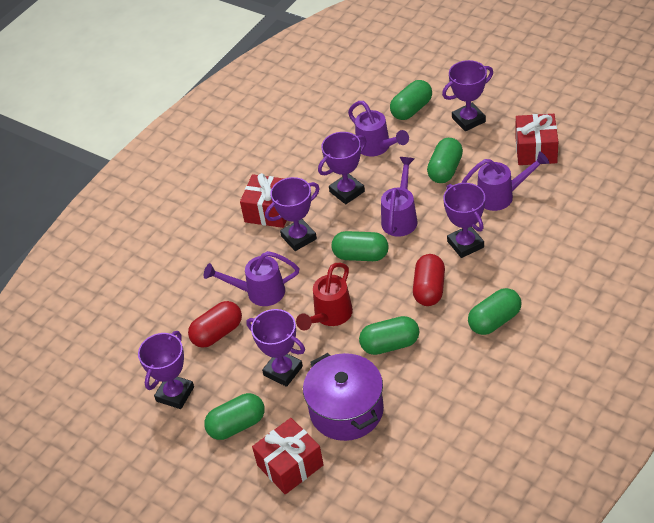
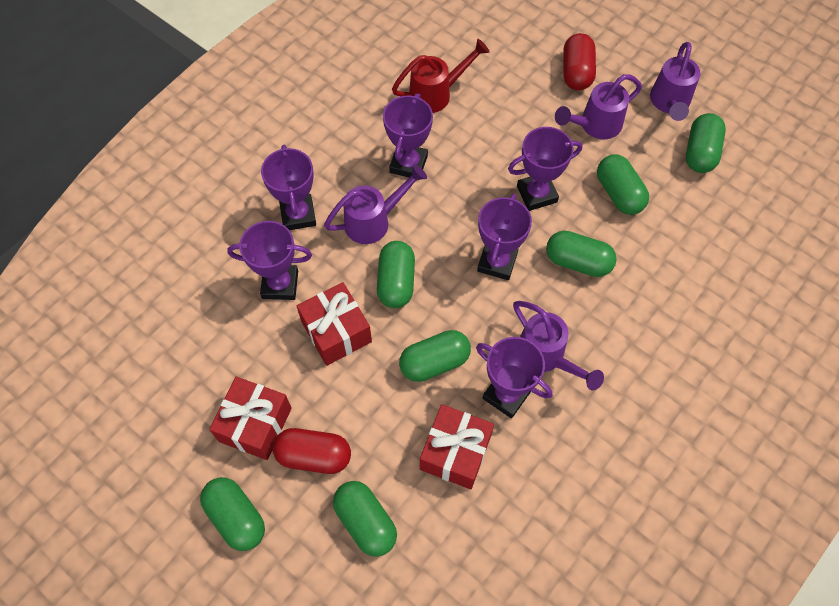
green capsule: 6 -> 7
purple pot: 1 -> 0

